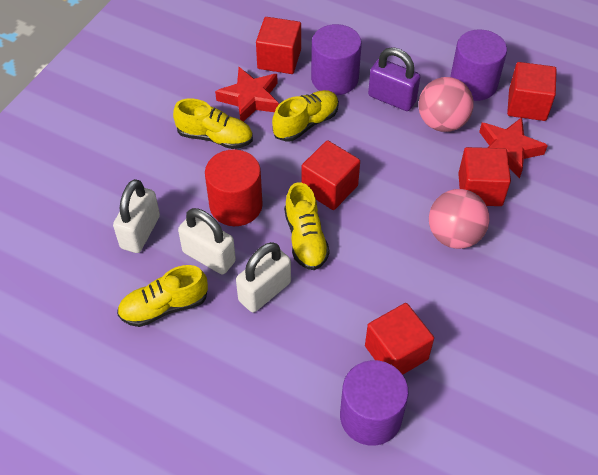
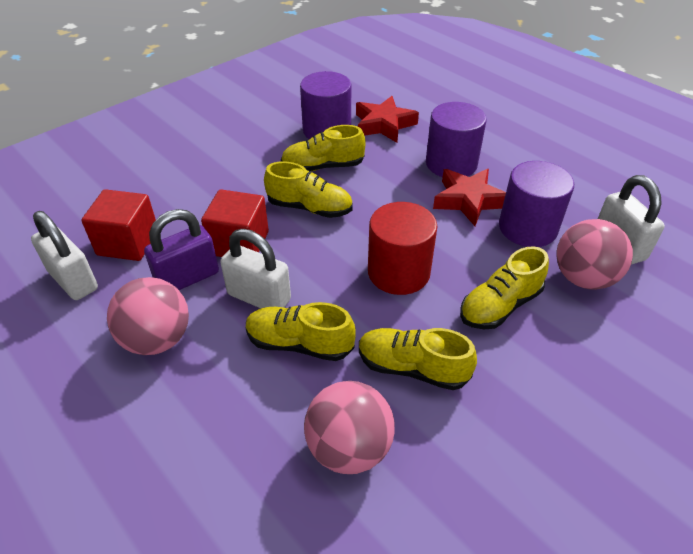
pink ball: 2 -> 3
red cube: 5 -> 2
yellow shoe: 4 -> 5

